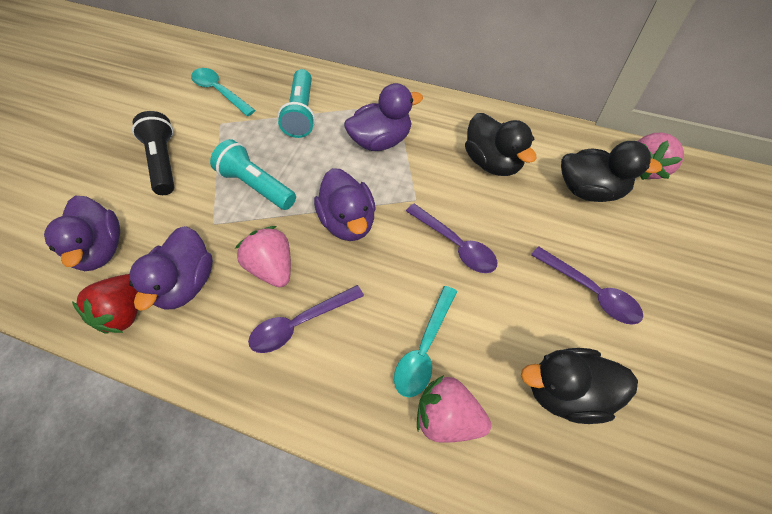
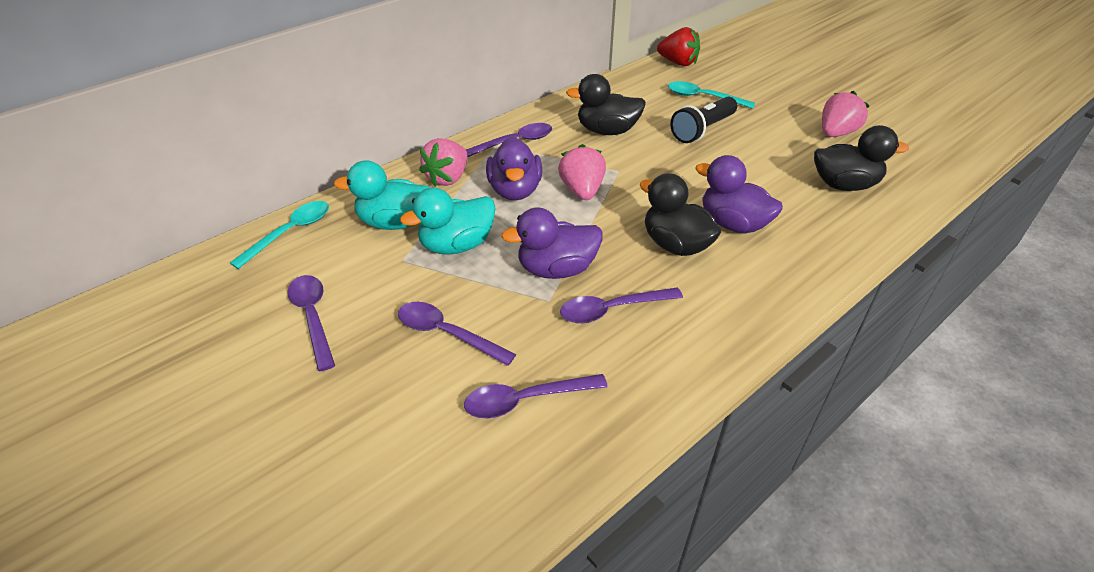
purple duck: 4 -> 3
purple spoon: 3 -> 5
turquoise duck: 0 -> 2
turquoise flashlight: 2 -> 0

